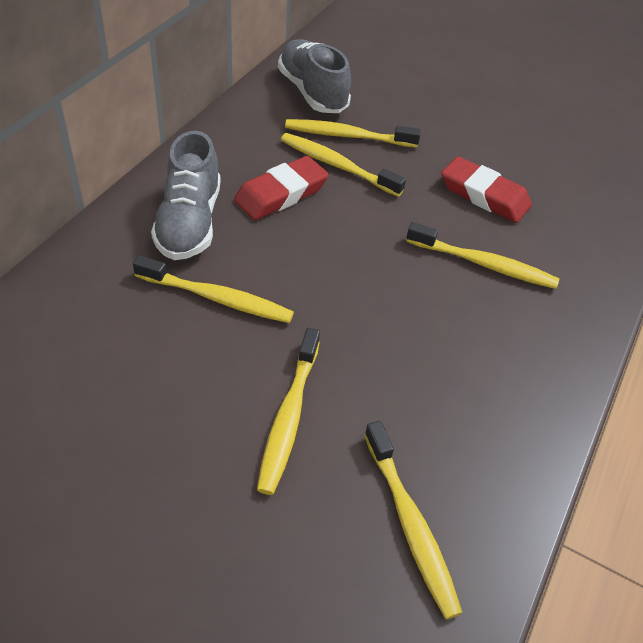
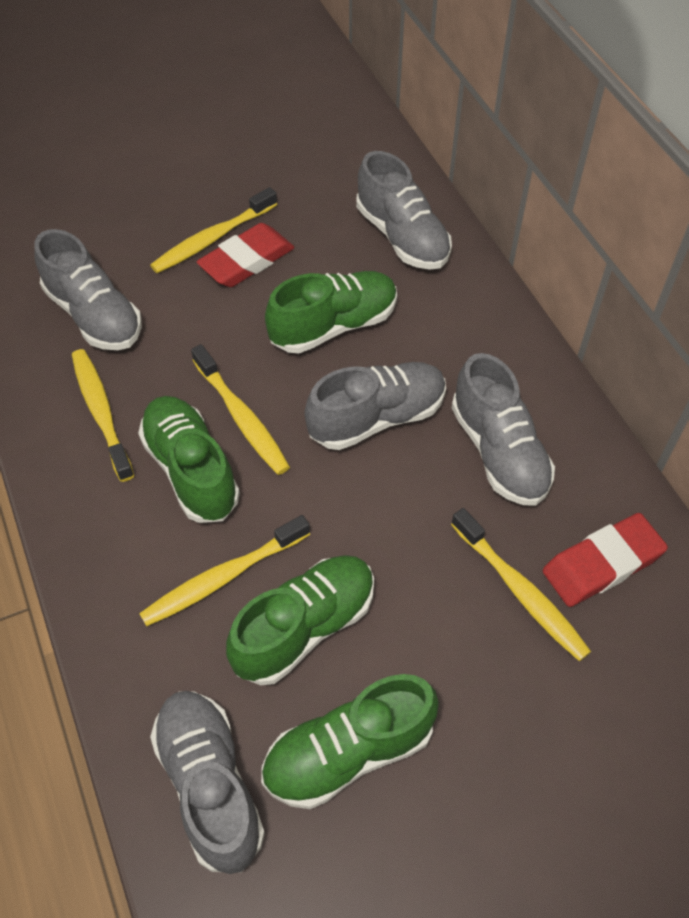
green shoe: 0 -> 4
grey shoe: 2 -> 5
yellow toothbrush: 6 -> 5

